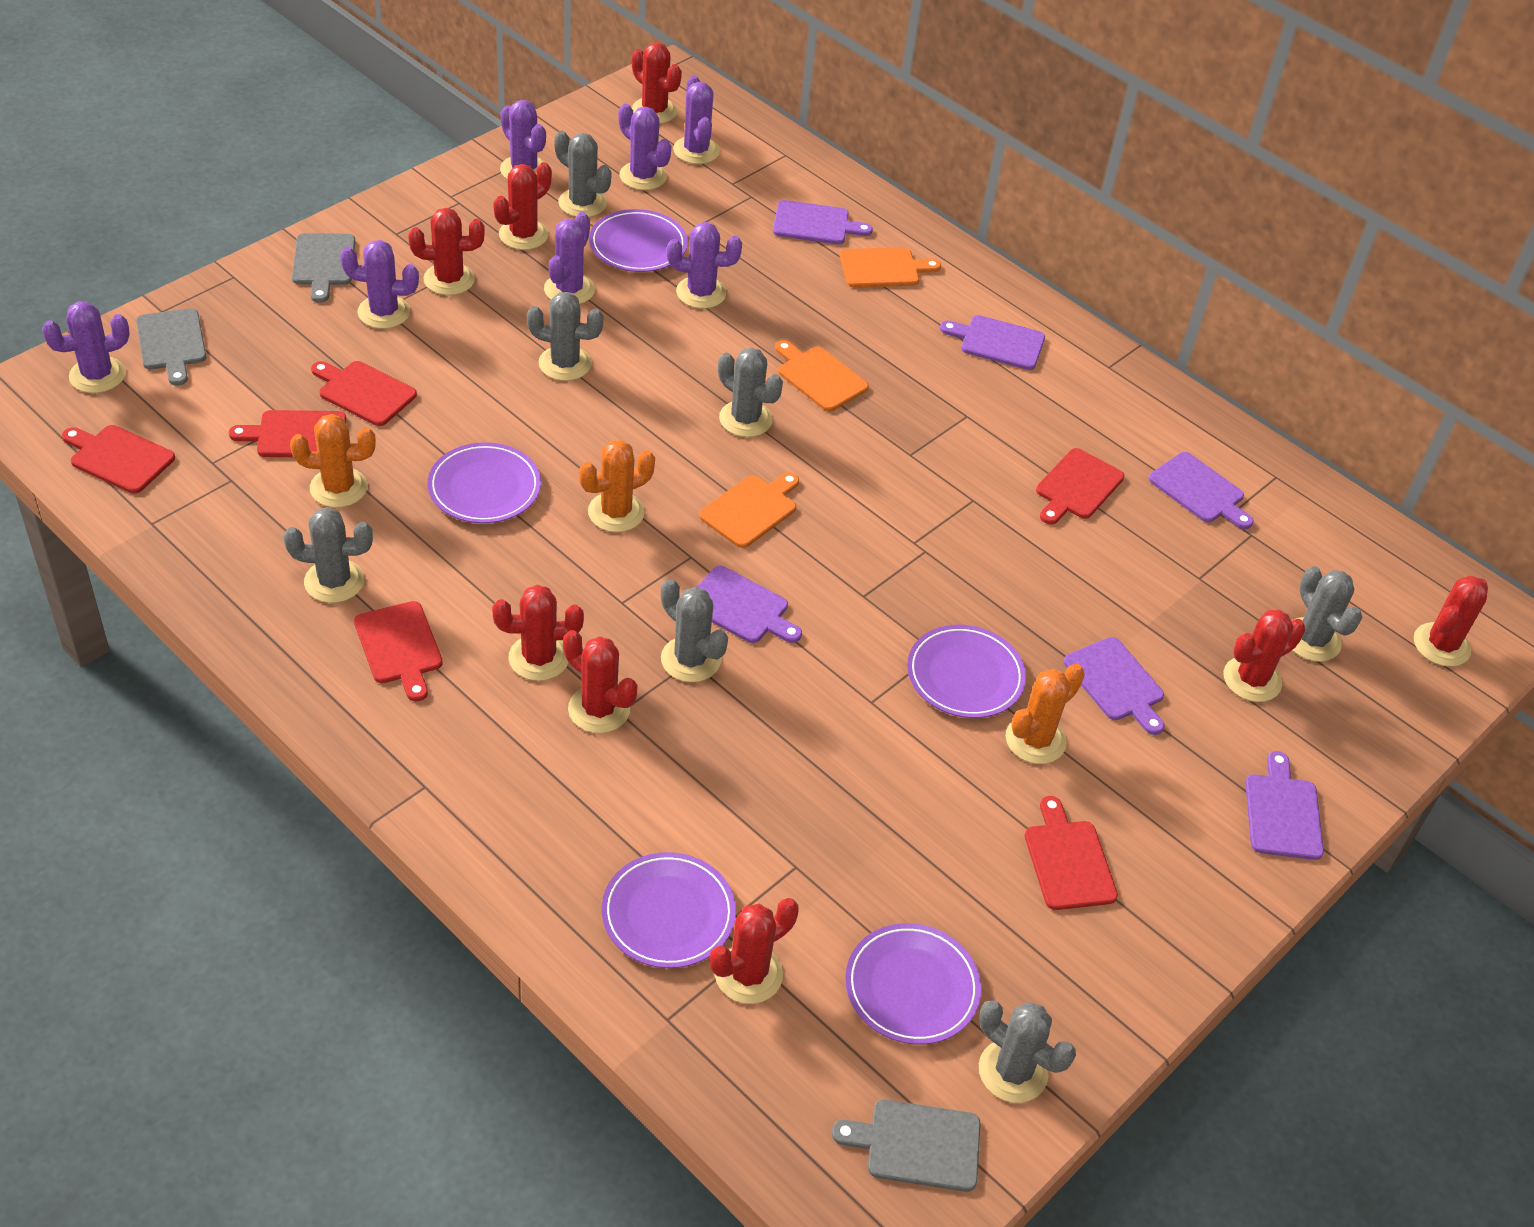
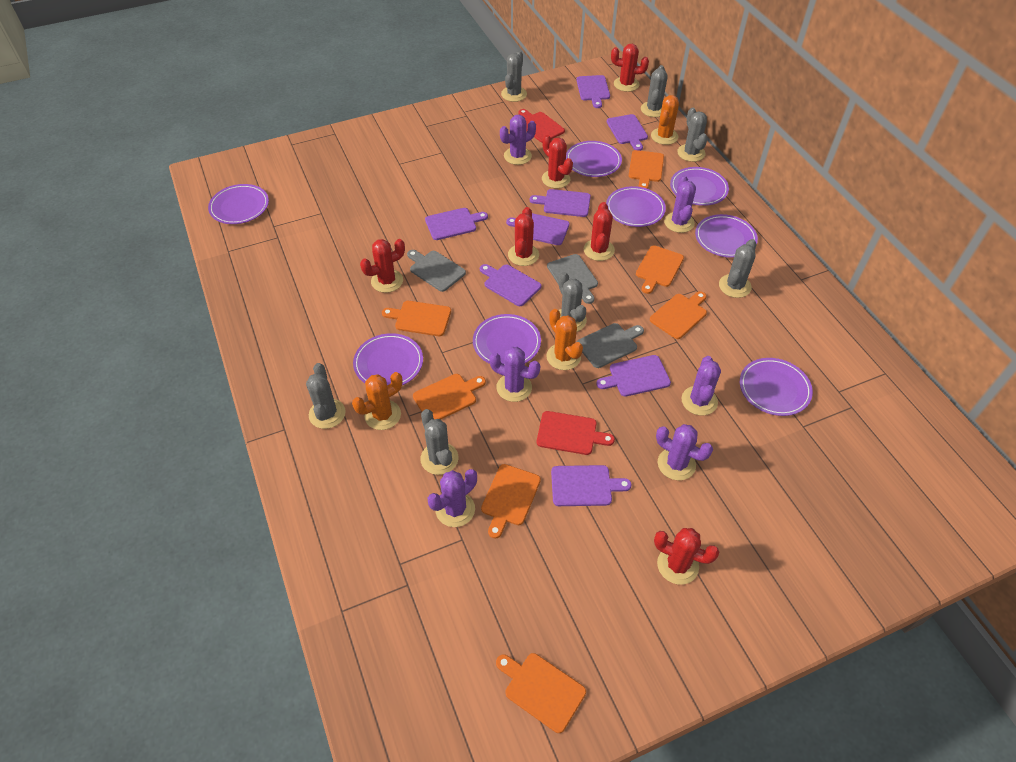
orange cutting board: 3 -> 7
purple cactus: 7 -> 6
purple cutting board: 6 -> 8
purple plate: 5 -> 8
red cactus: 8 -> 6
red cutting board: 6 -> 2

